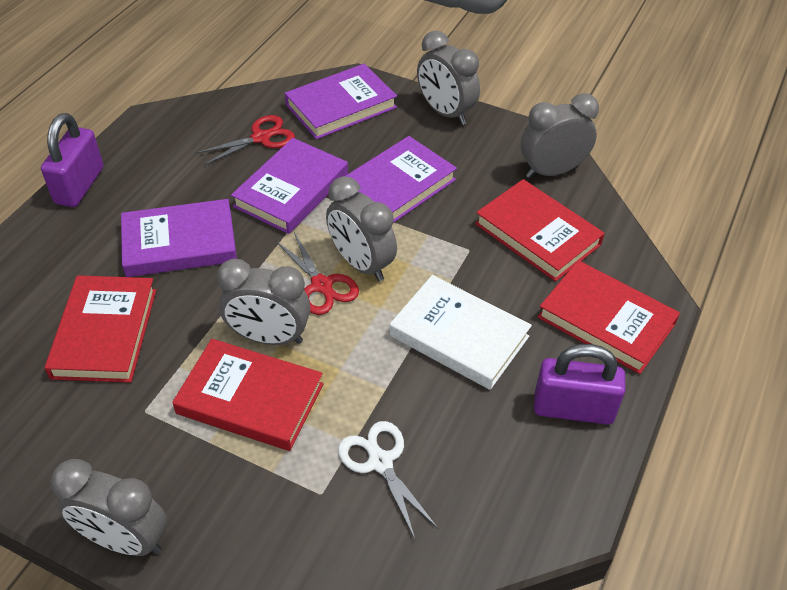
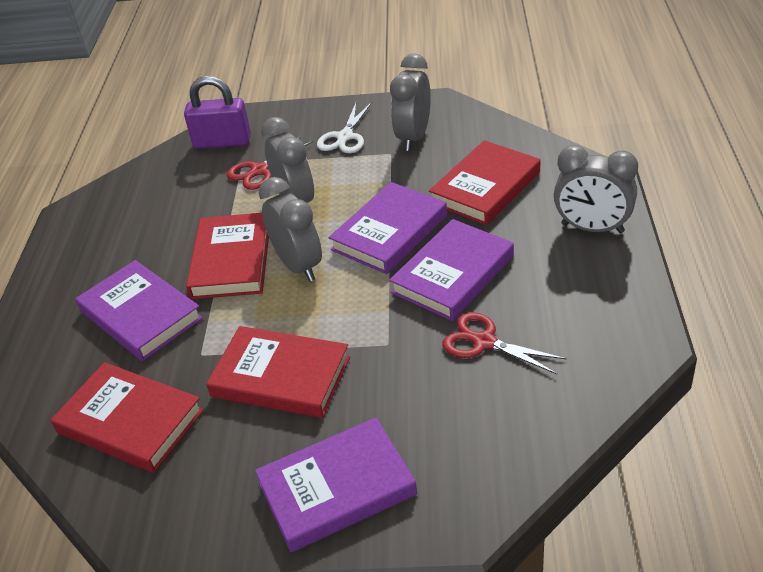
grey clock: 5 -> 4
purple padlock: 2 -> 1
white book: 1 -> 0

